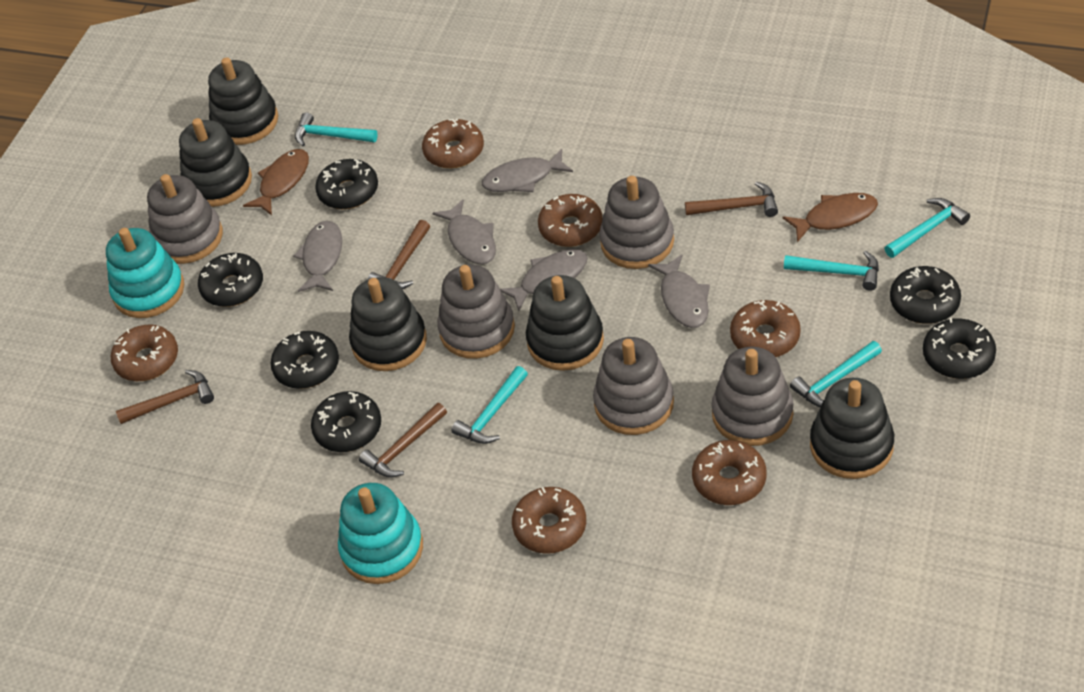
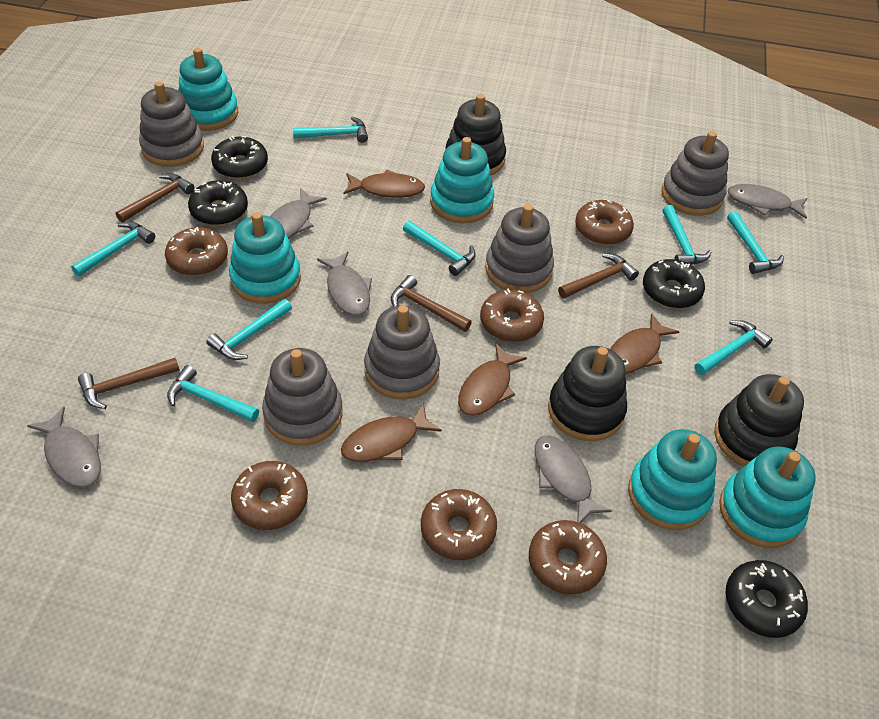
black donut: 6 -> 4
black stacking toy: 5 -> 3
brown fish: 2 -> 4
turquoise hammer: 5 -> 8
turquoise stacking toy: 2 -> 5

